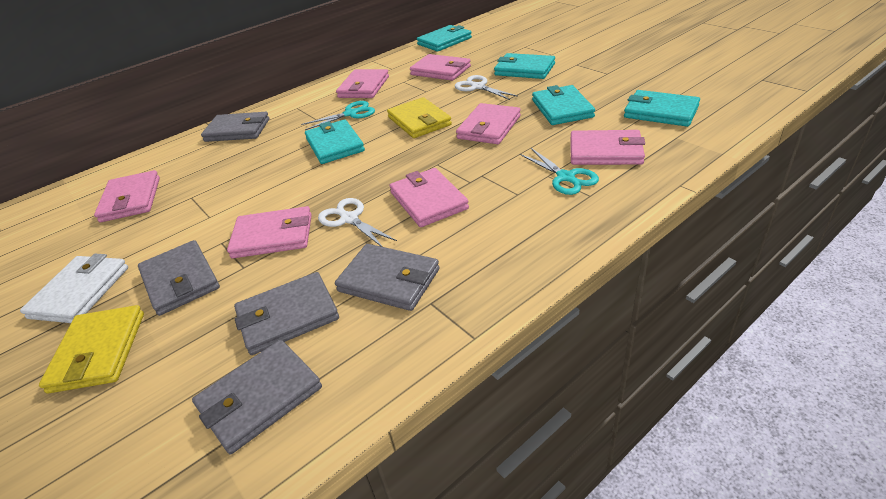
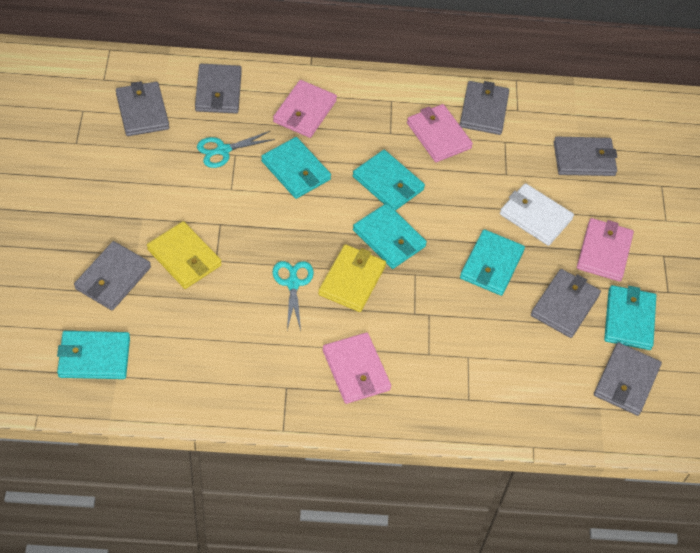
grey wallet: 5 -> 7
pink wallet: 7 -> 4
turquoise wallet: 5 -> 6
white scissors: 2 -> 0

